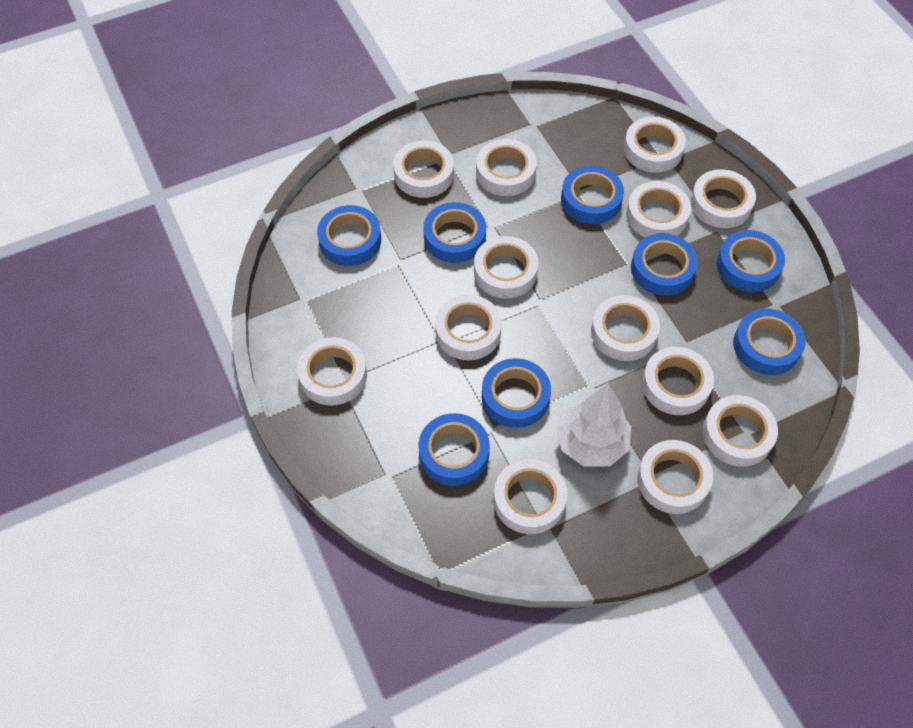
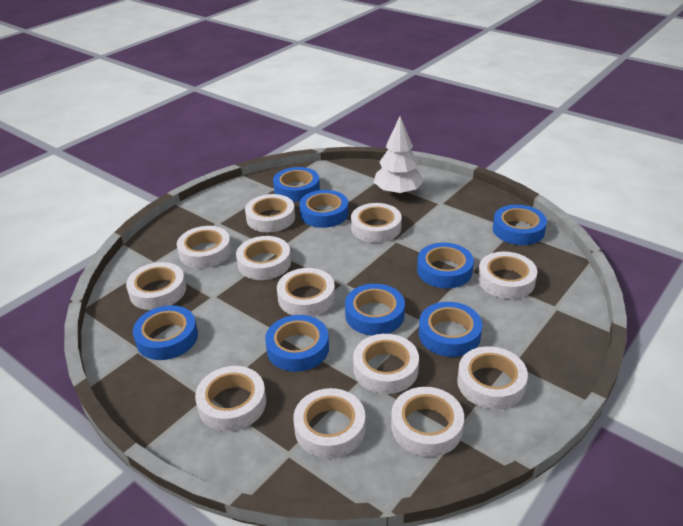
white tape: 13 -> 12

